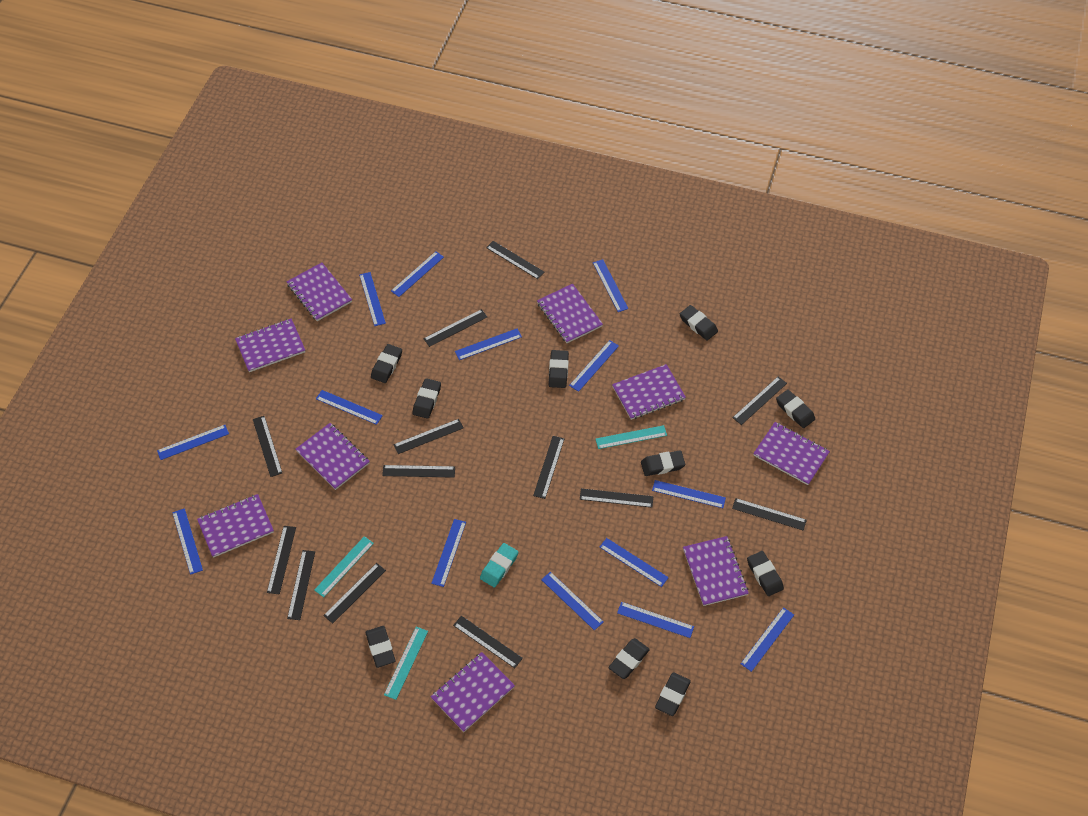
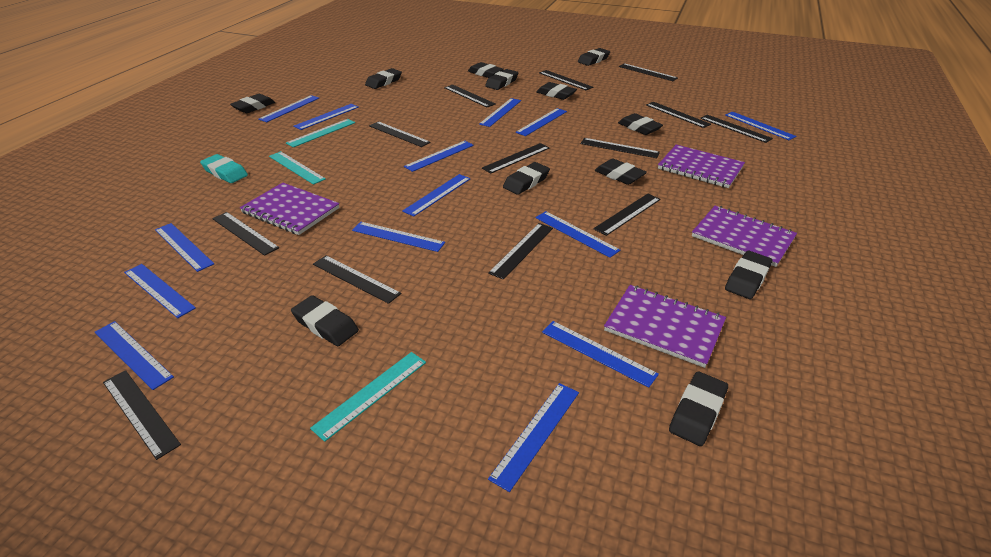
black eraser: 10 -> 12
purple notebook: 9 -> 4

